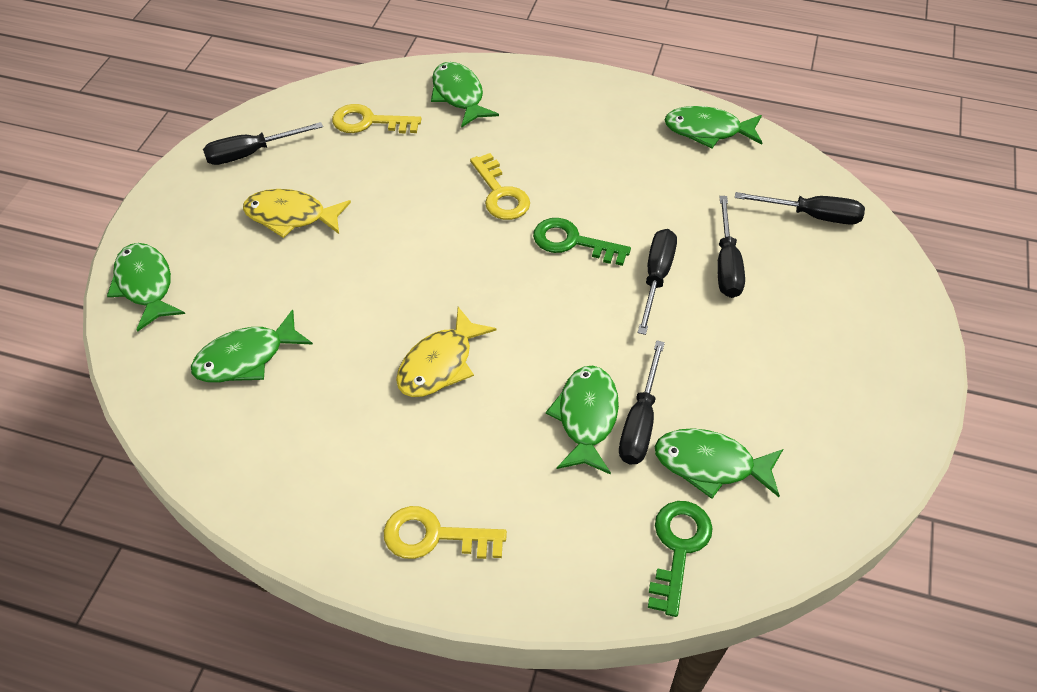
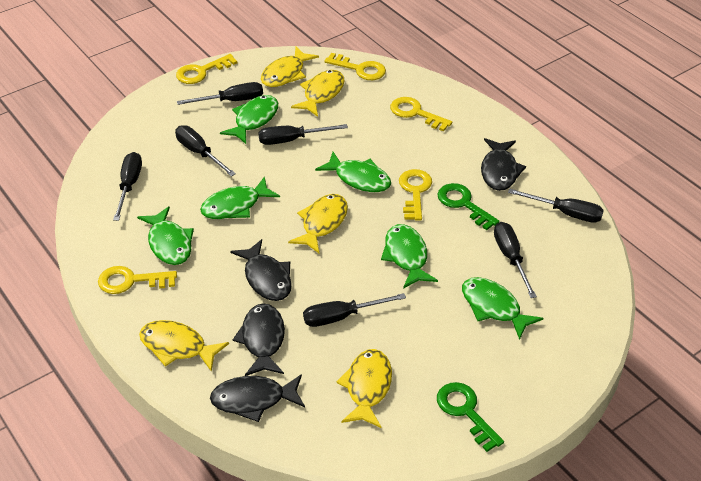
black fish: 0 -> 4
black screwdriver: 5 -> 7
yellow fish: 2 -> 5
yellow key: 3 -> 5

